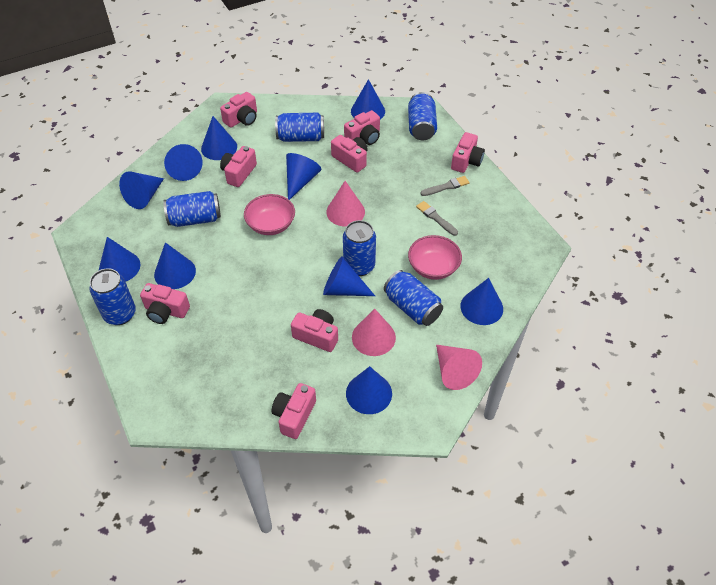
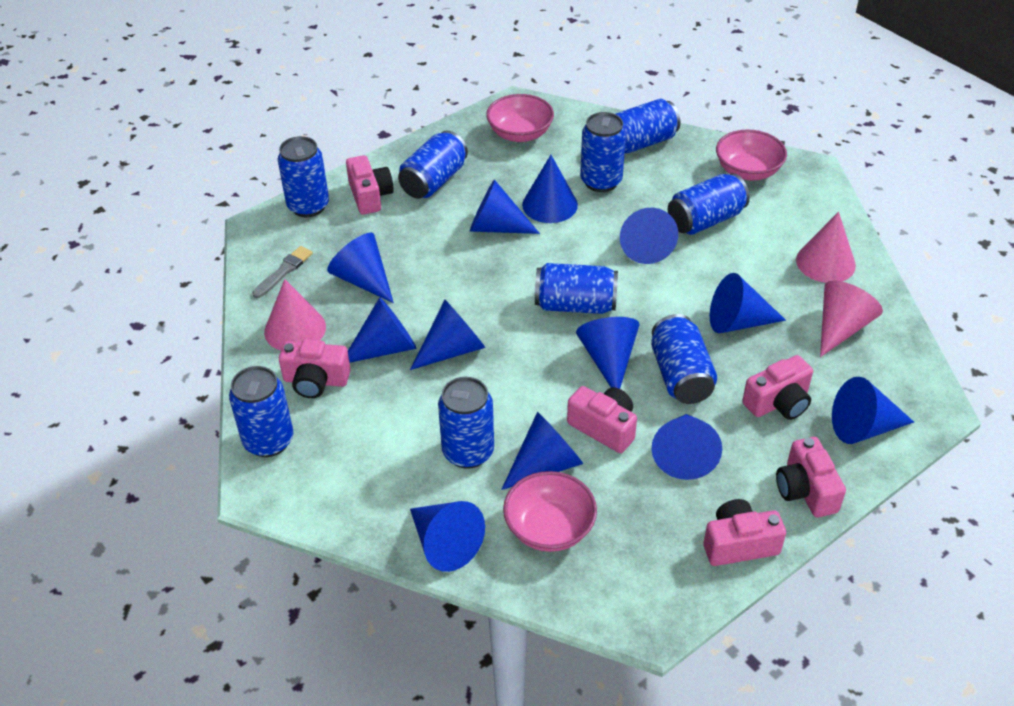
blue can: 6 -> 9
blue cone: 10 -> 12
grey brush: 2 -> 1
pink bowl: 2 -> 3
pink camera: 8 -> 6

